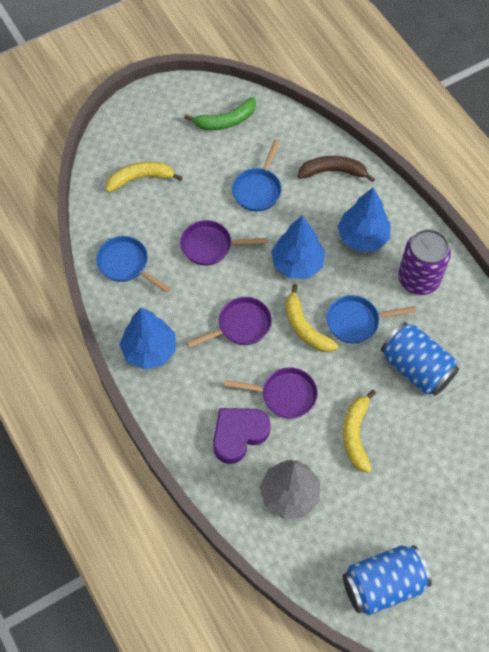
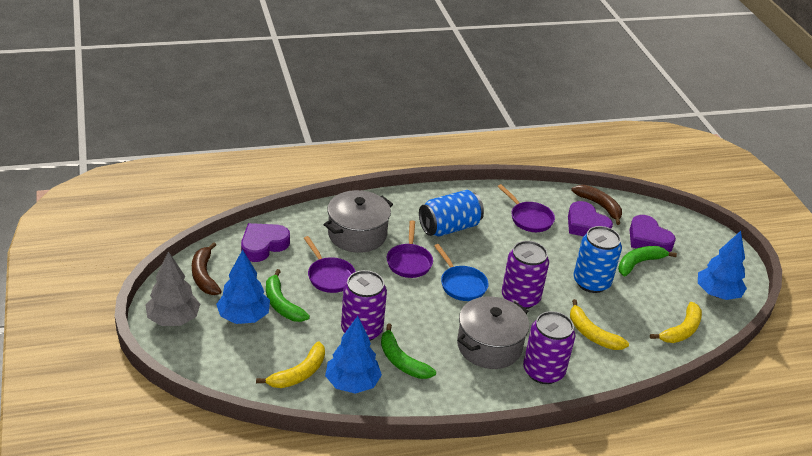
blue pan: 3 -> 1
brown banana: 1 -> 2
green banana: 1 -> 3
grey pot: 0 -> 2
purple can: 1 -> 3
purple heart: 1 -> 3

